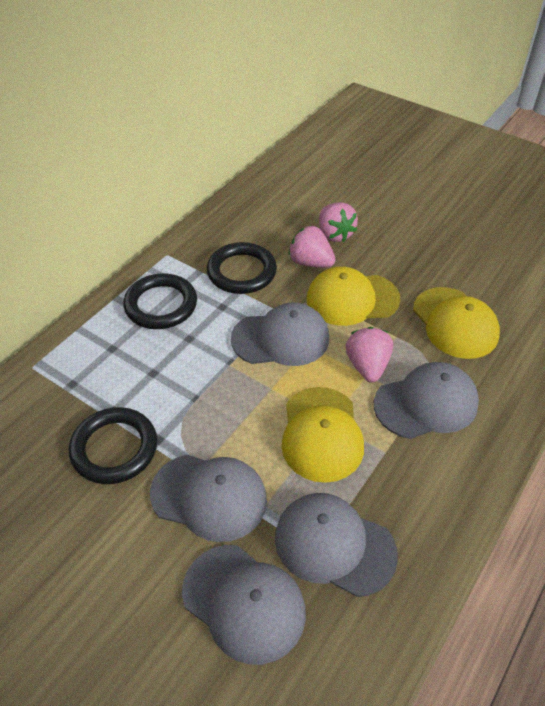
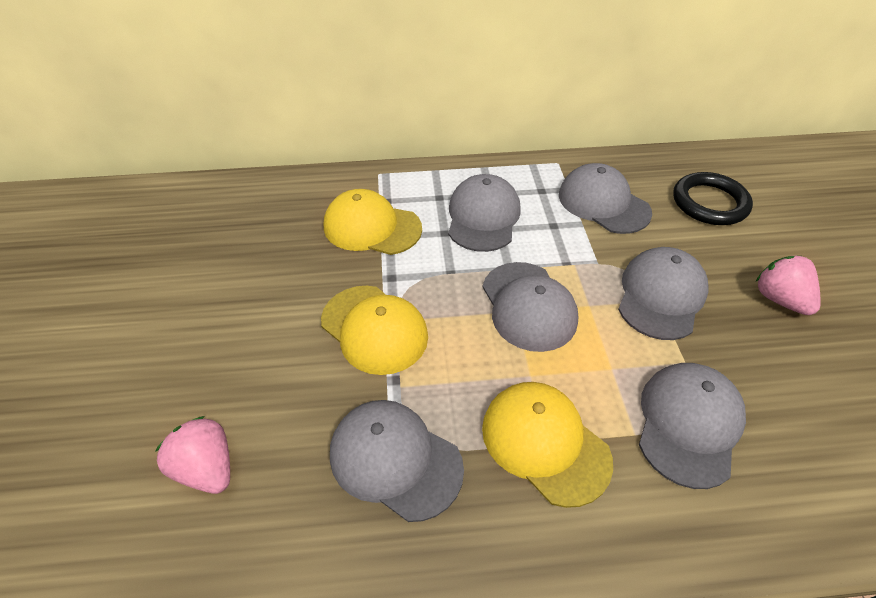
black ring: 3 -> 1
grey cap: 5 -> 6
pink strawberry: 3 -> 2

